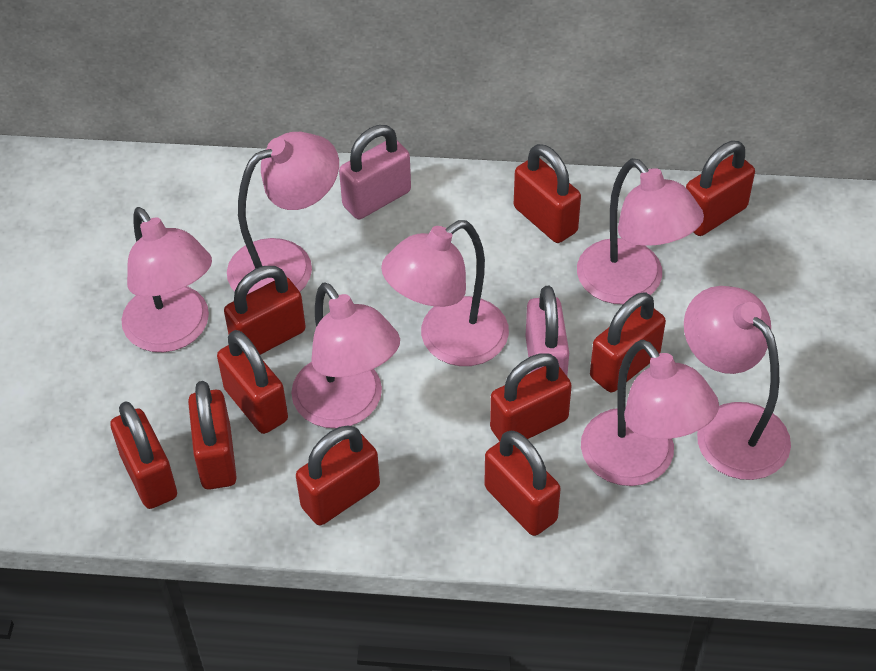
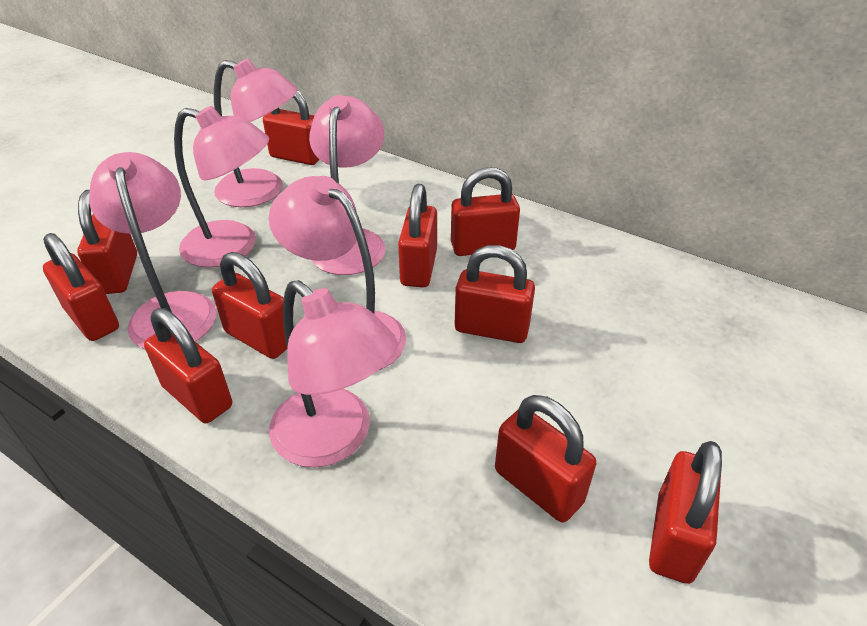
pink lamp: 7 -> 6
pink padlock: 2 -> 0

